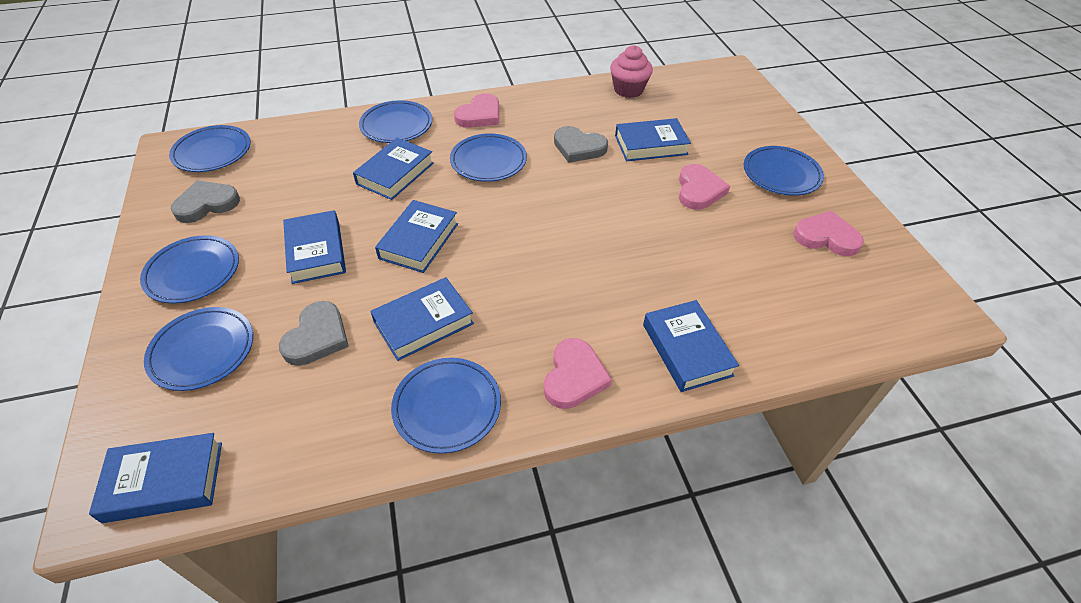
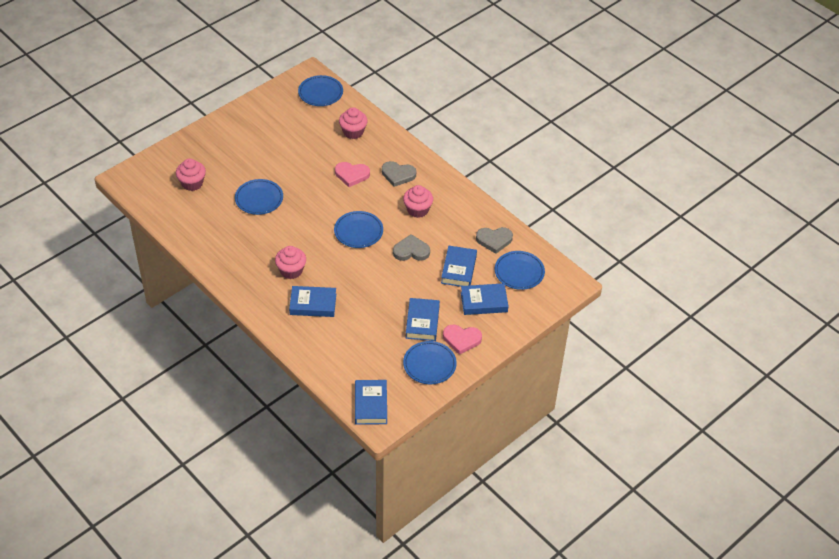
blue book: 7 -> 5
blue plate: 7 -> 5
pink cupcake: 1 -> 4
pink heart: 4 -> 2

